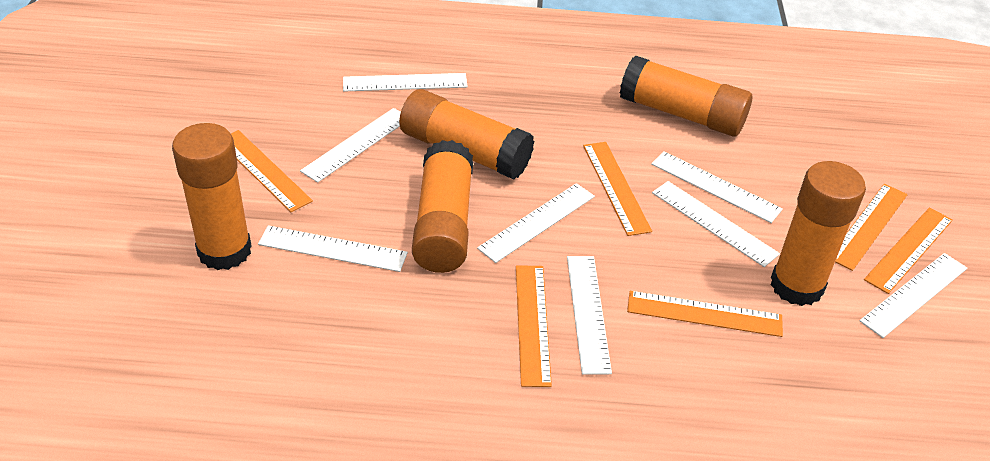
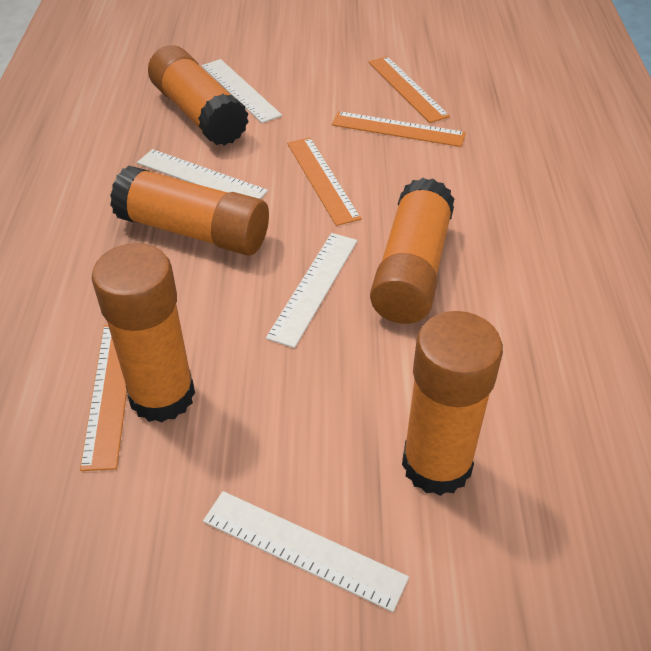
orange ruler: 6 -> 4
white ruler: 8 -> 4

